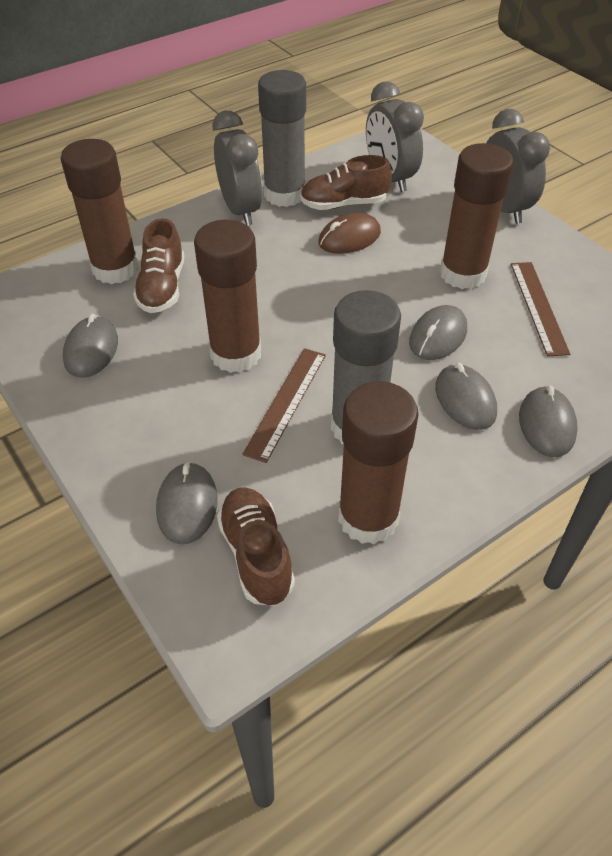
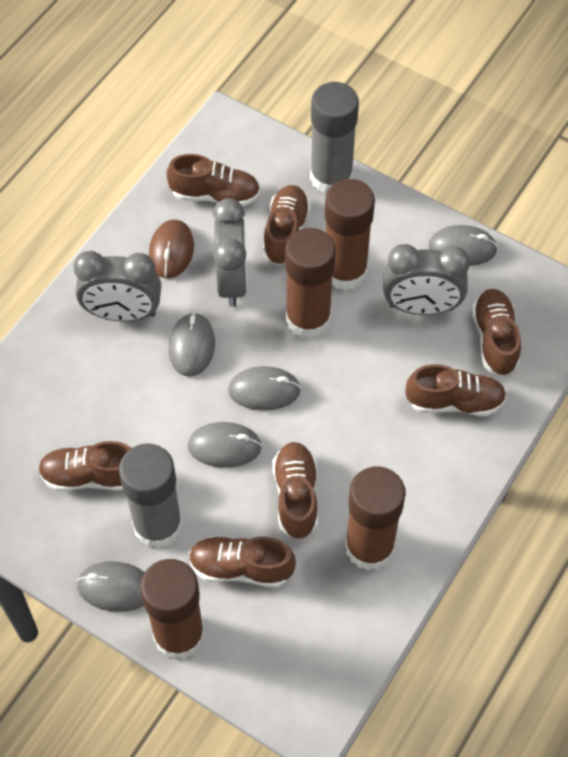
brown ruler: 2 -> 0
brown shoe: 3 -> 7

